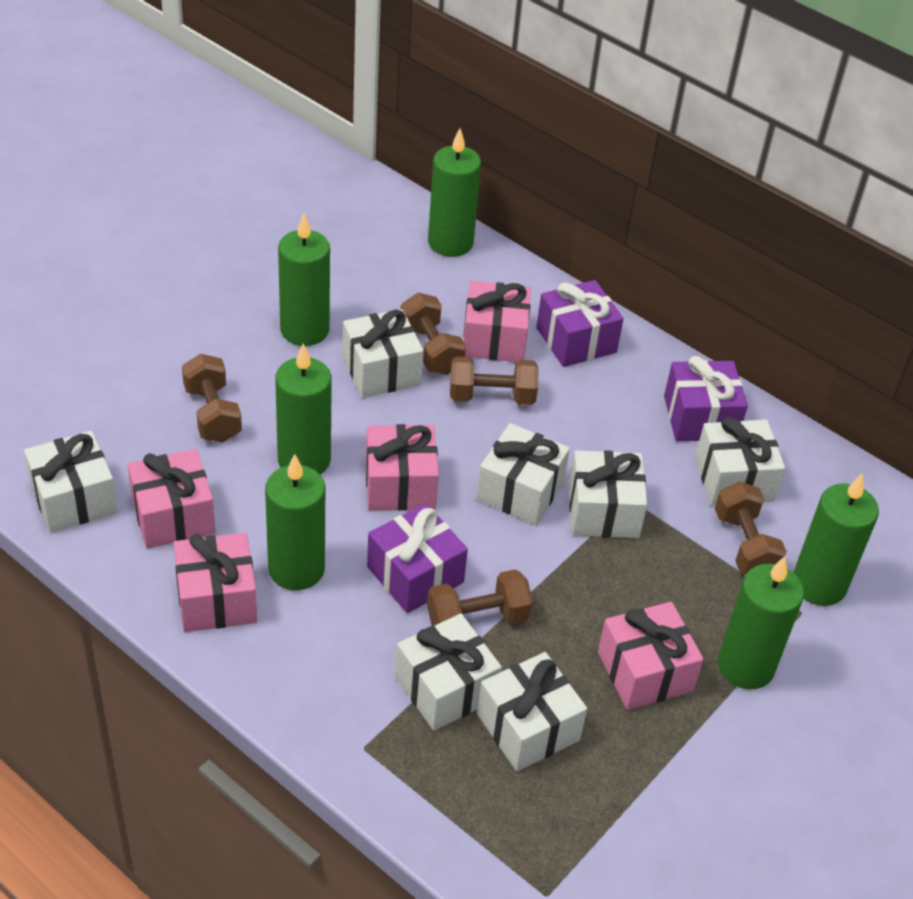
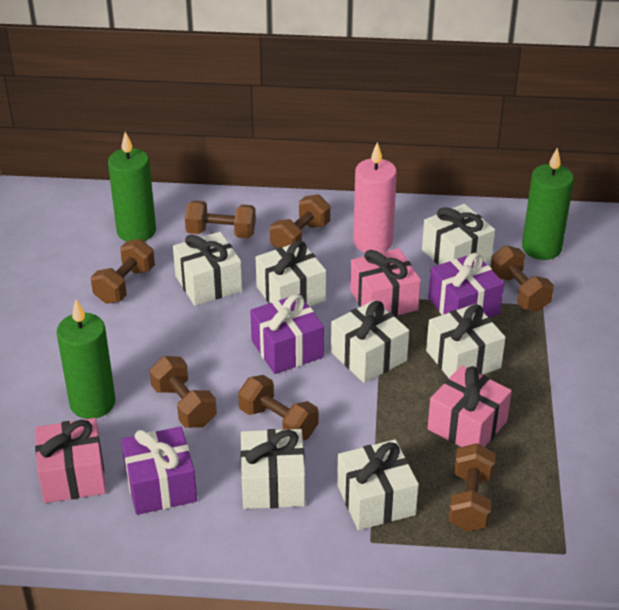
brown dumbbell: 5 -> 7
green candle: 6 -> 3
pink candle: 0 -> 1
pink gift: 5 -> 3

